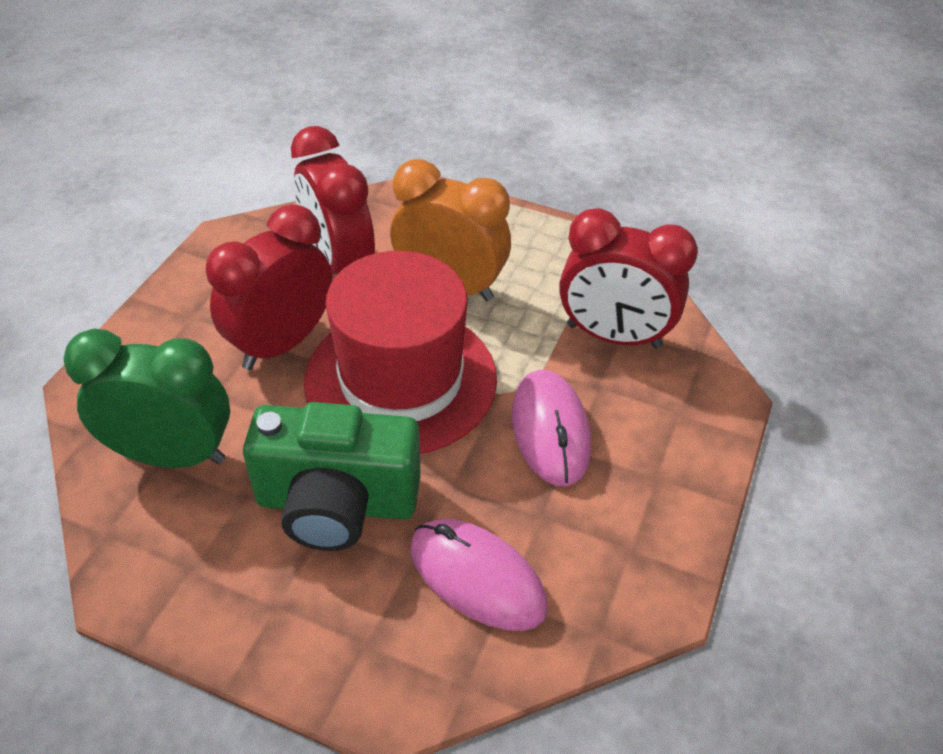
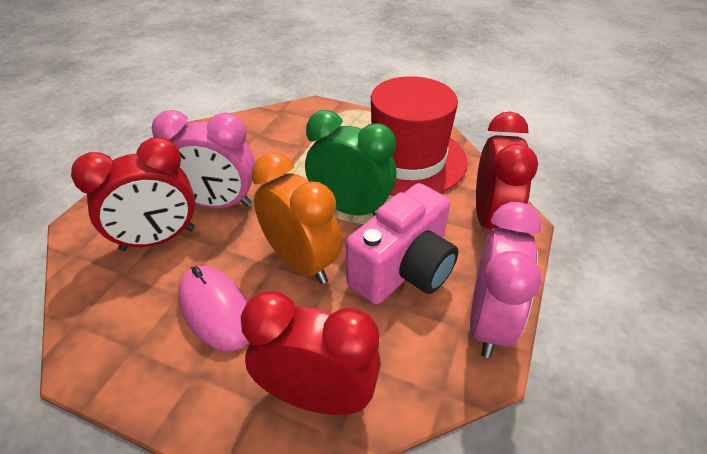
green camera: 1 -> 0
pink camera: 0 -> 1
pink clock: 0 -> 2
pink mouse: 2 -> 1

